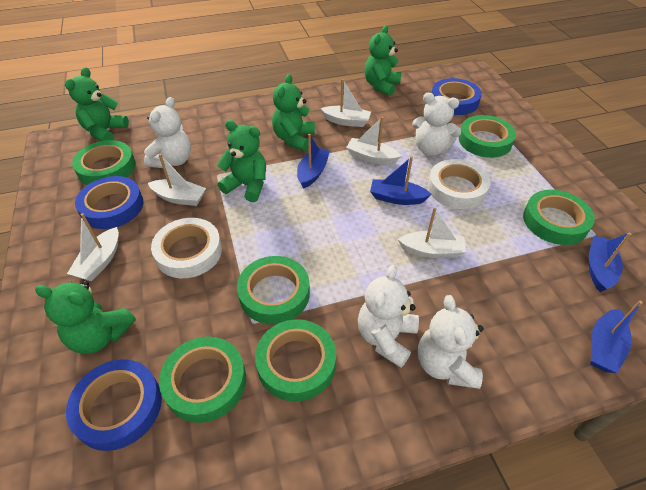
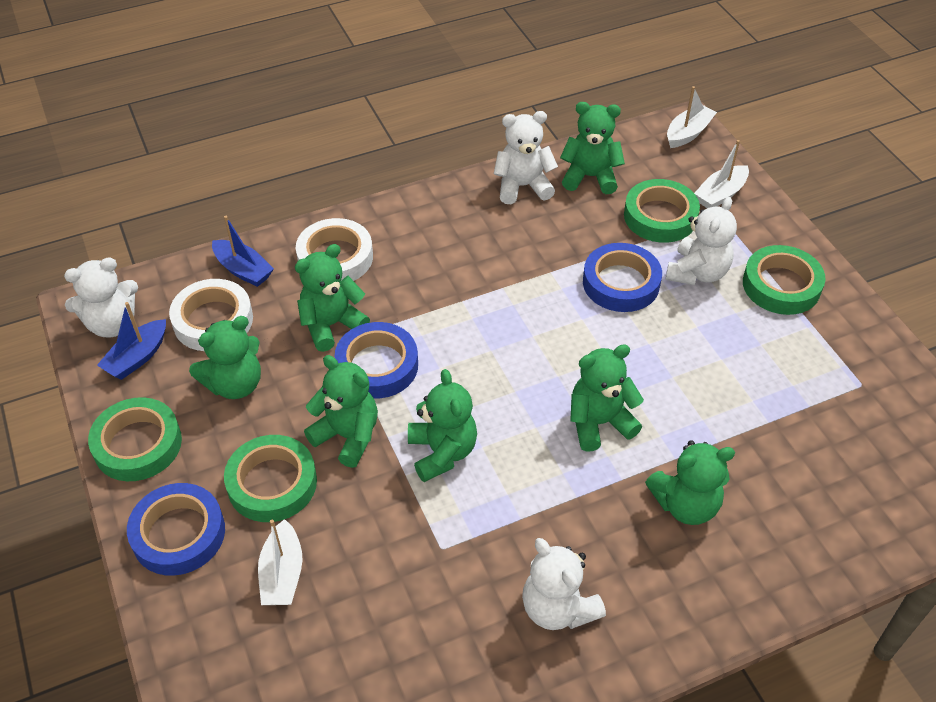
blue boat: 4 -> 2
green tape: 6 -> 4
green teddy bear: 5 -> 7
white boat: 5 -> 3

